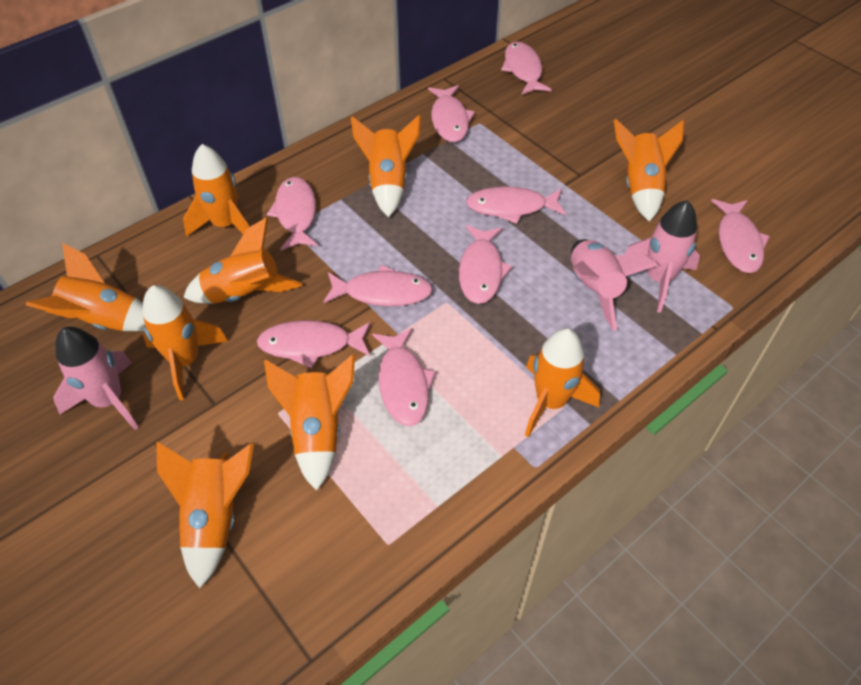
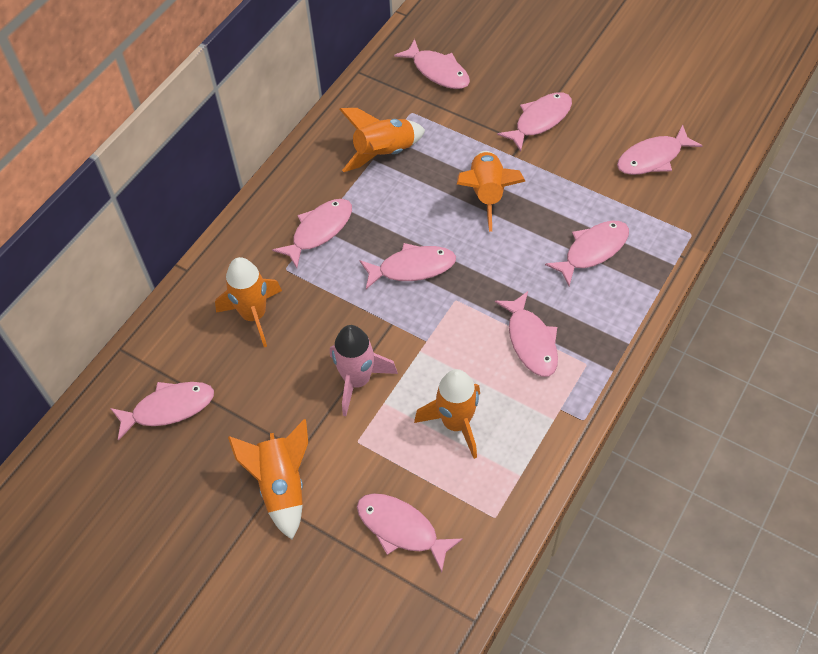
orange rocket: 9 -> 5
pink rocket: 3 -> 1

